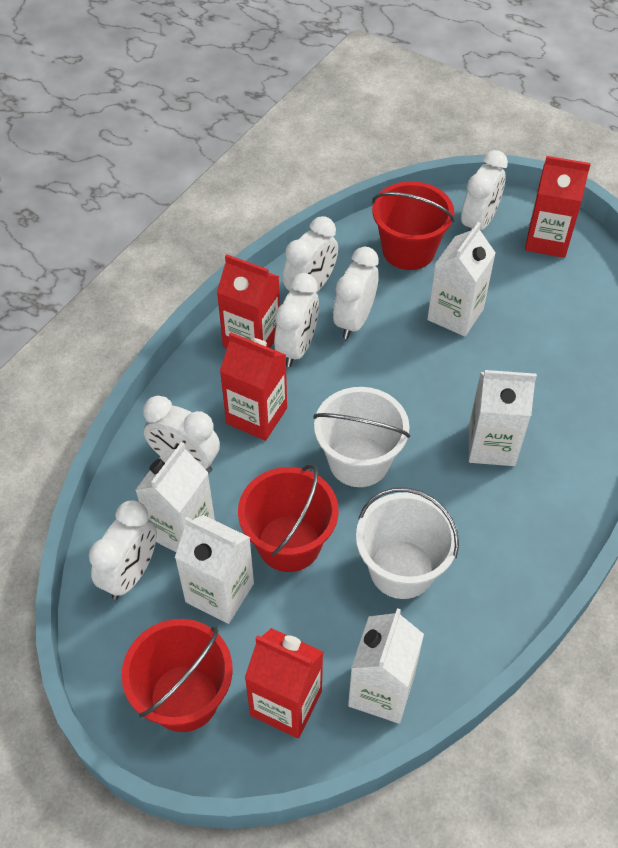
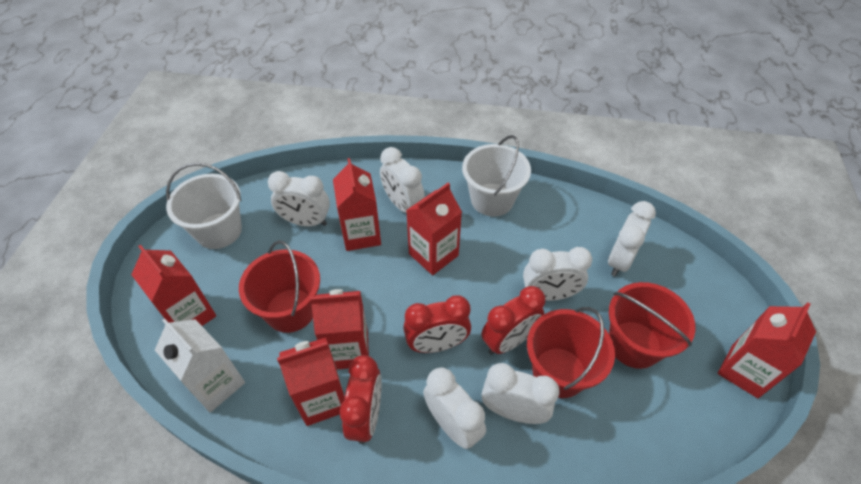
red carton: 4 -> 6
red clock: 0 -> 3
white carton: 5 -> 1

